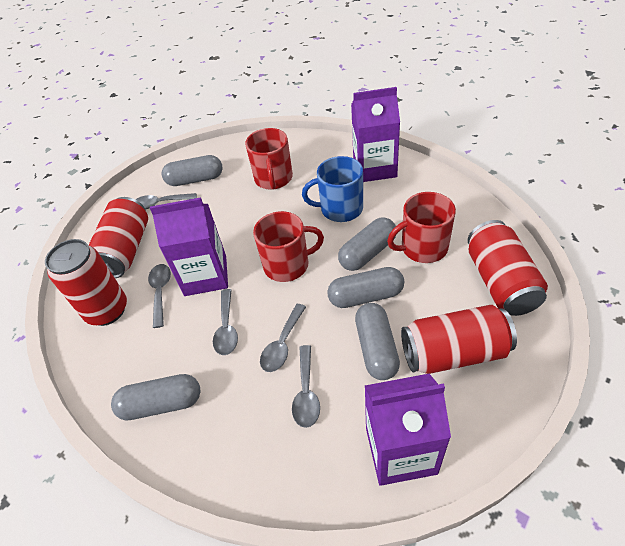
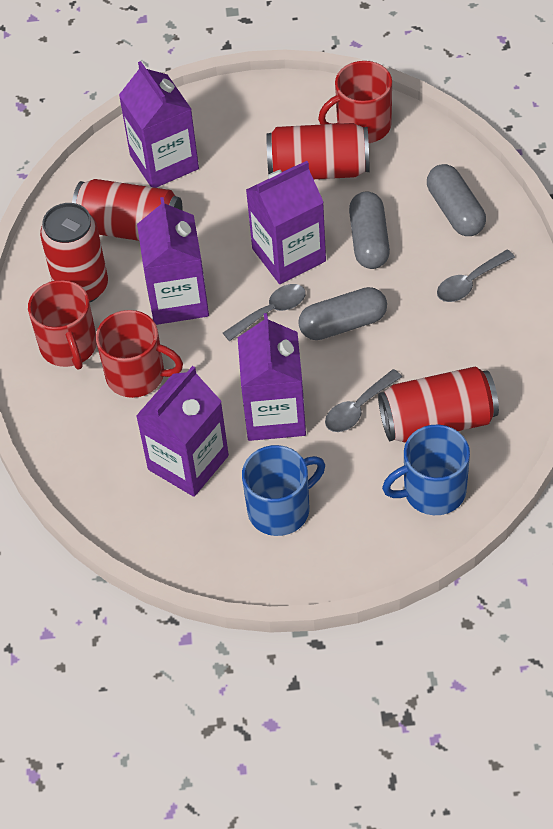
blue mug: 1 -> 2
grey capsule: 5 -> 3
grey spoon: 5 -> 3
purple carton: 3 -> 5

